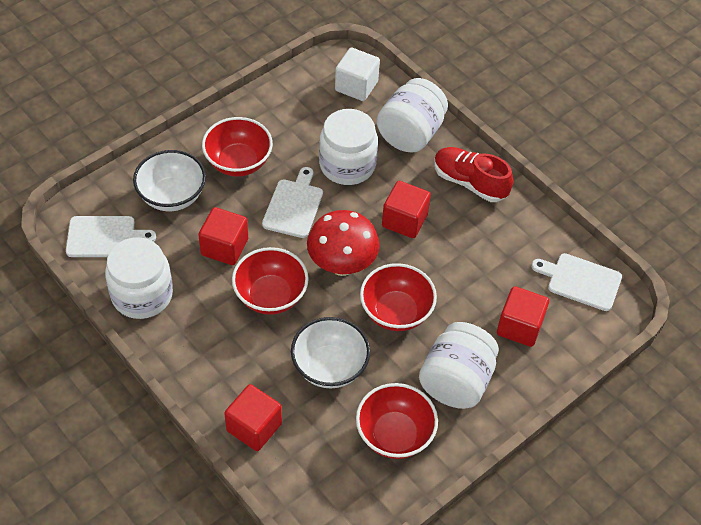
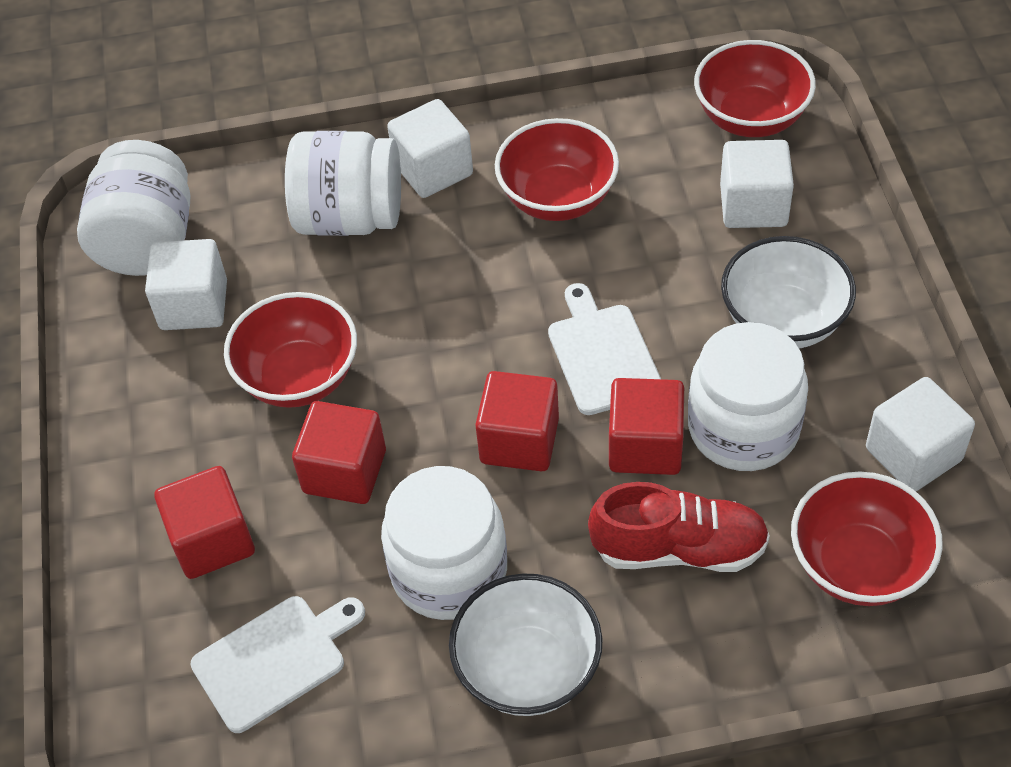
red mushroom: 1 -> 0
white cube: 1 -> 4
white cutting board: 3 -> 2

